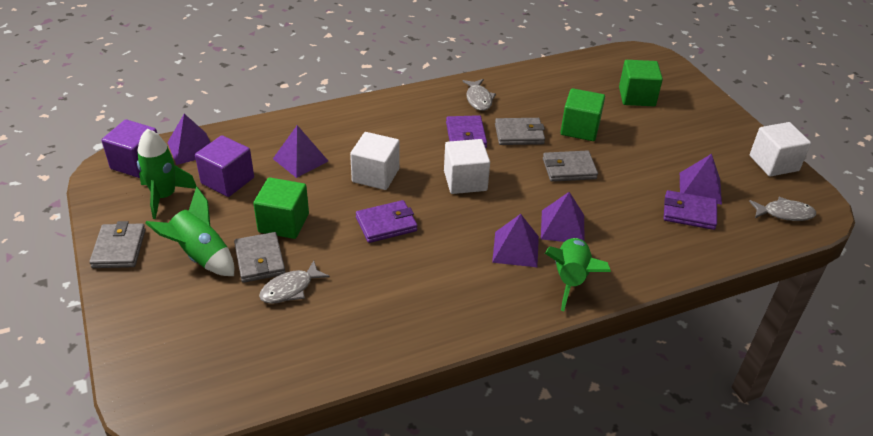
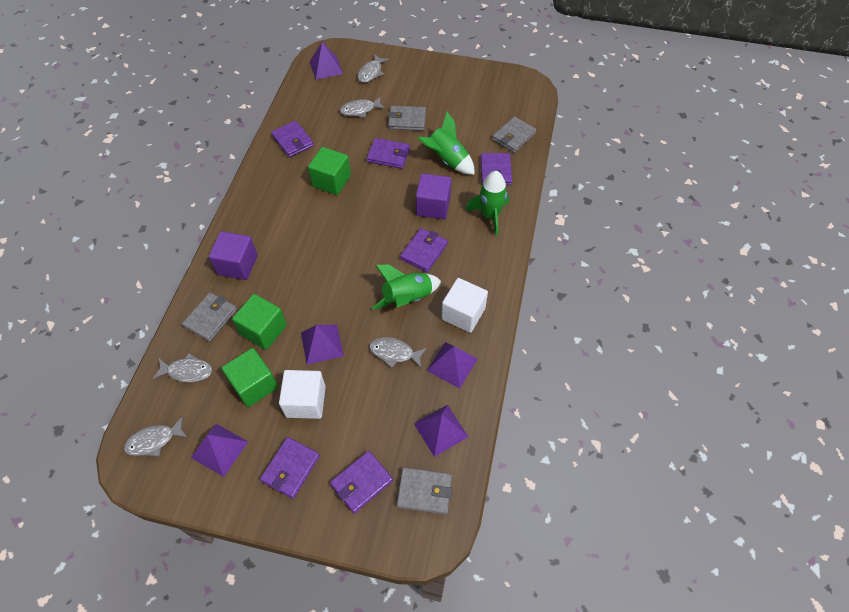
grey fish: 3 -> 5
purple wallet: 3 -> 6
white cube: 3 -> 2

